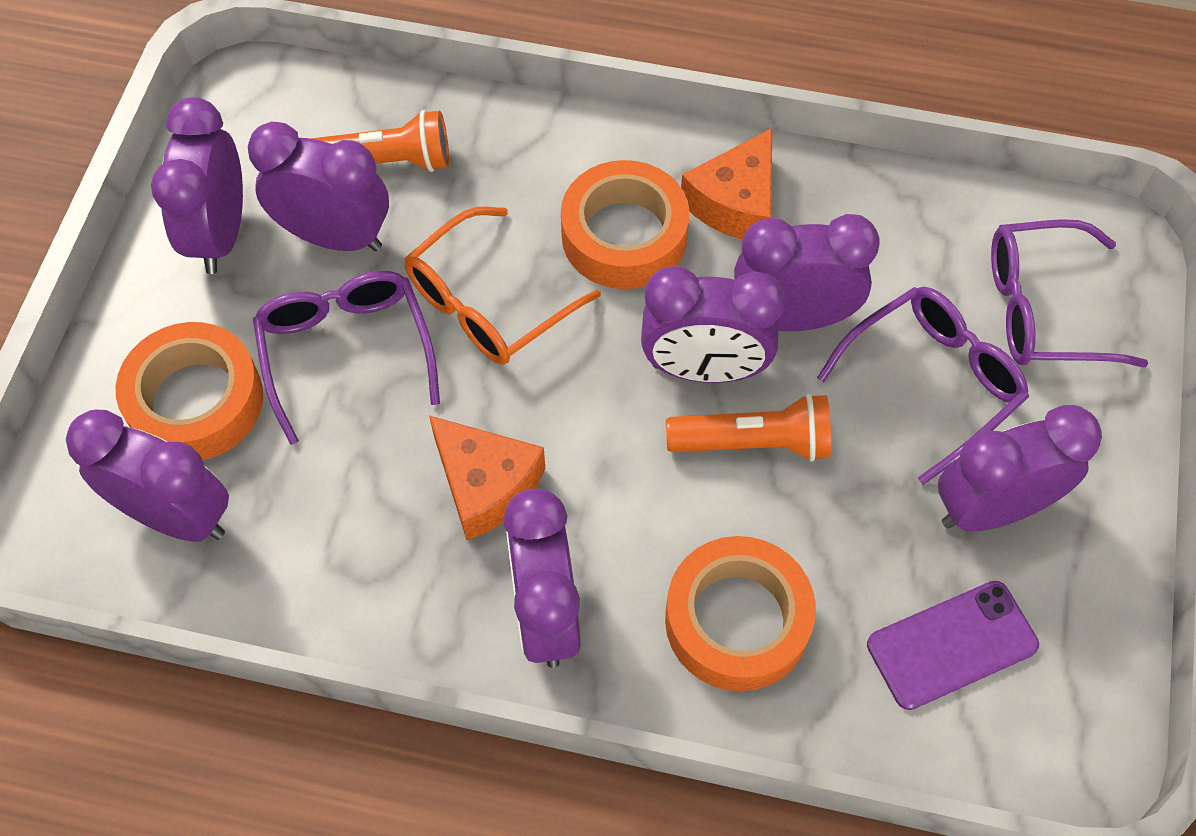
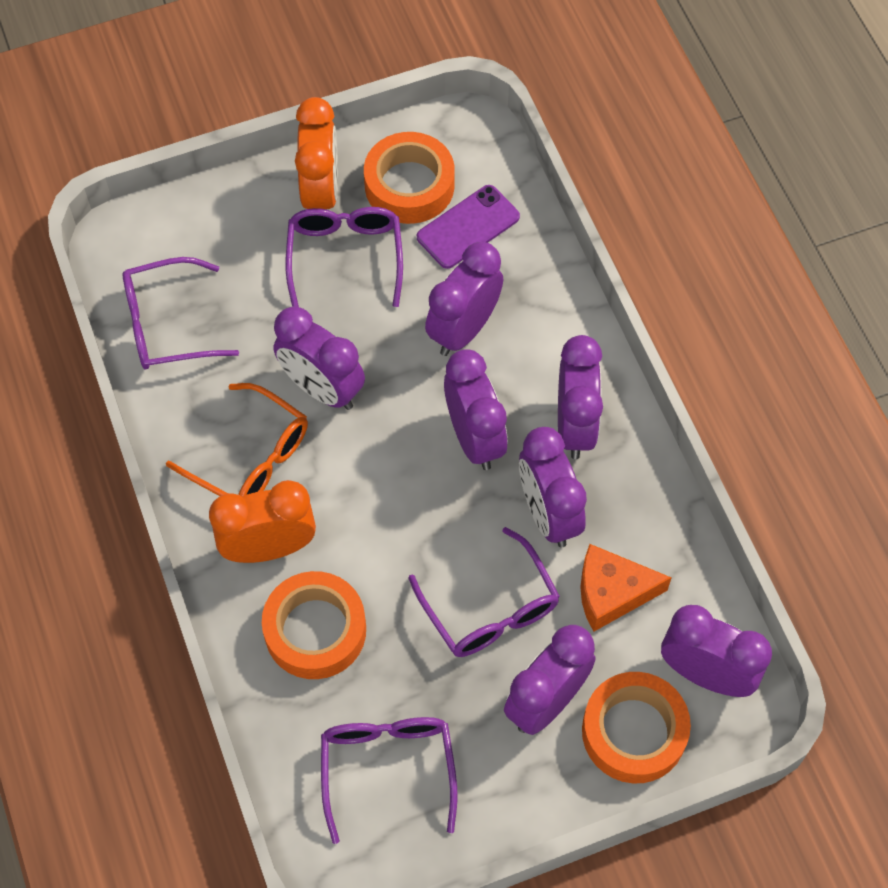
orange cheese: 2 -> 1
orange clock: 0 -> 2
orange flashlight: 2 -> 0
purple glasses: 3 -> 4

